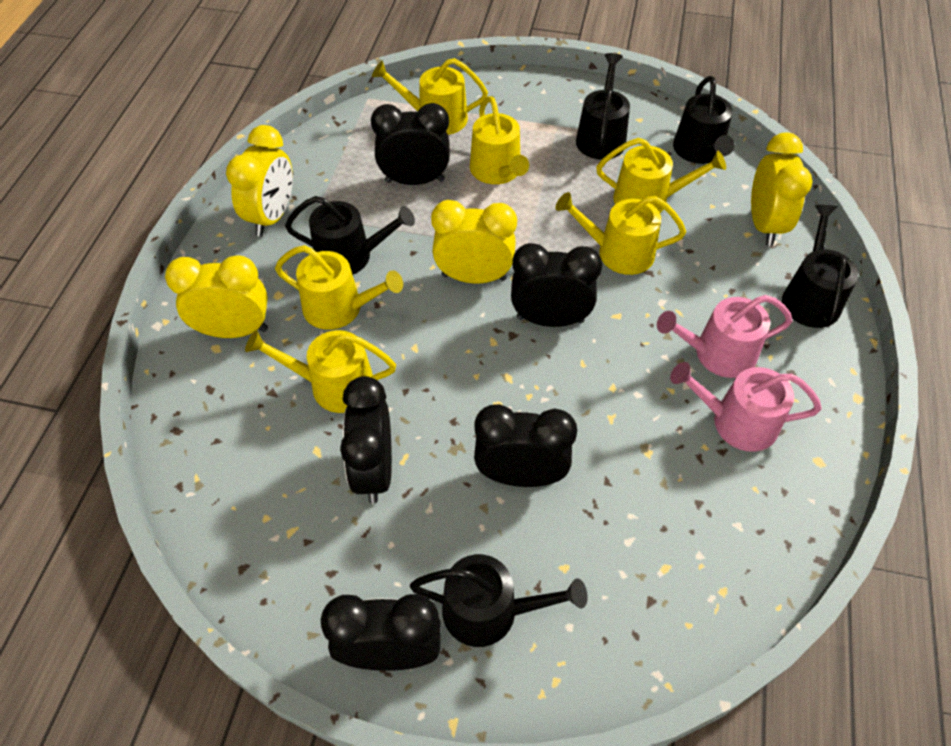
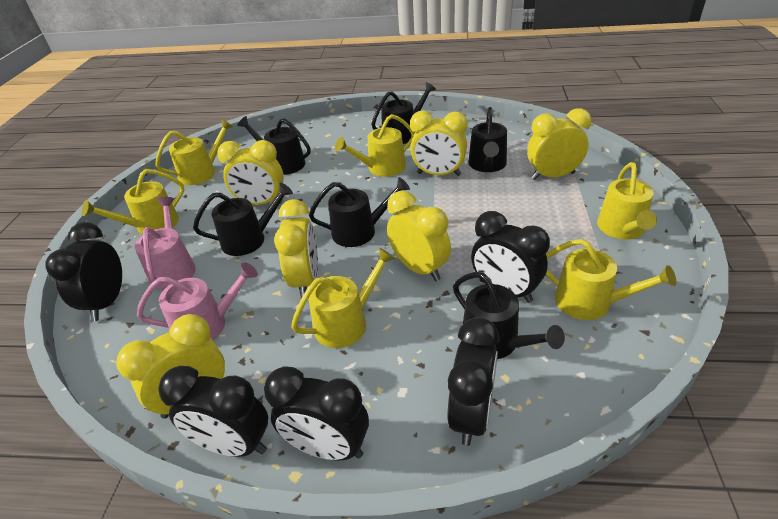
black watering can: 5 -> 6
yellow clock: 4 -> 6

